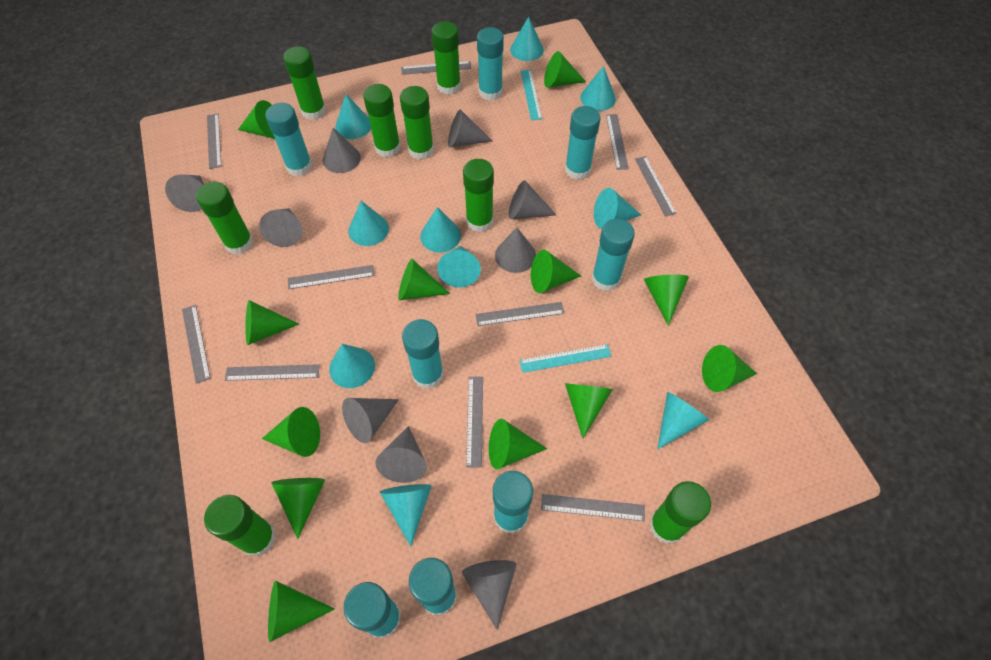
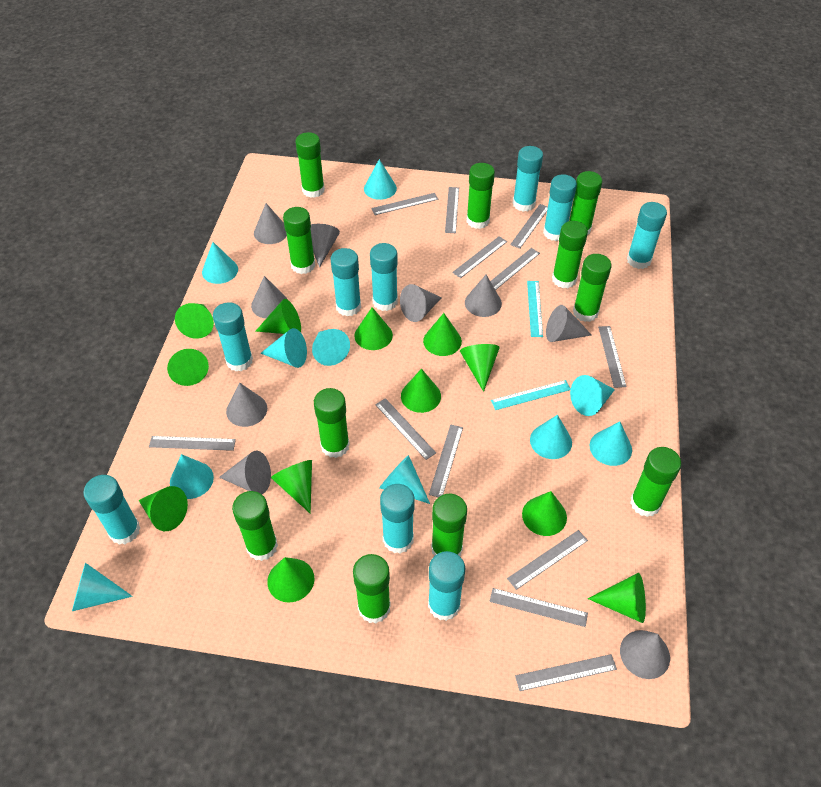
green glue stick: 8 -> 11
grey ruler: 10 -> 12
turquoise glue stick: 8 -> 9

